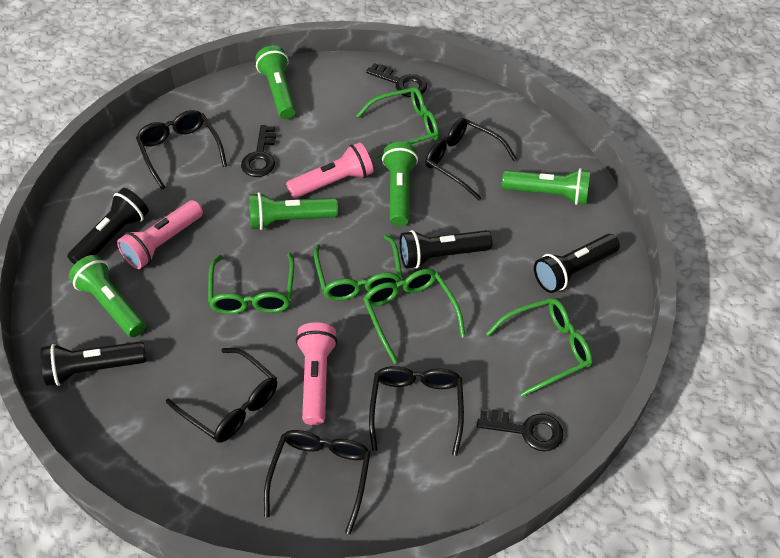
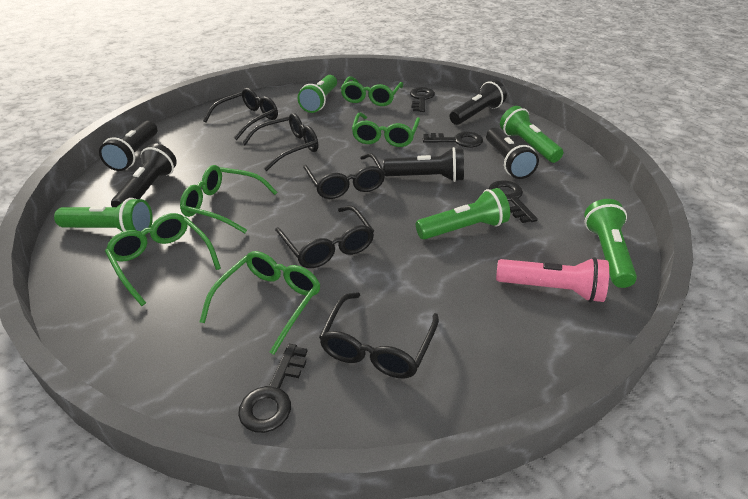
black flashlight: 4 -> 5
black key: 3 -> 4
pink flashlight: 3 -> 1

